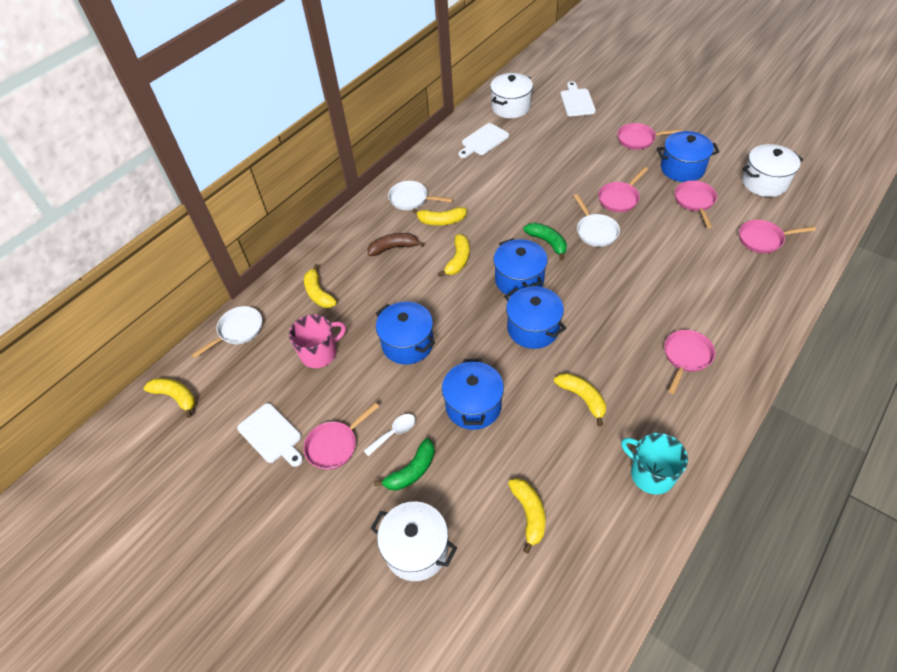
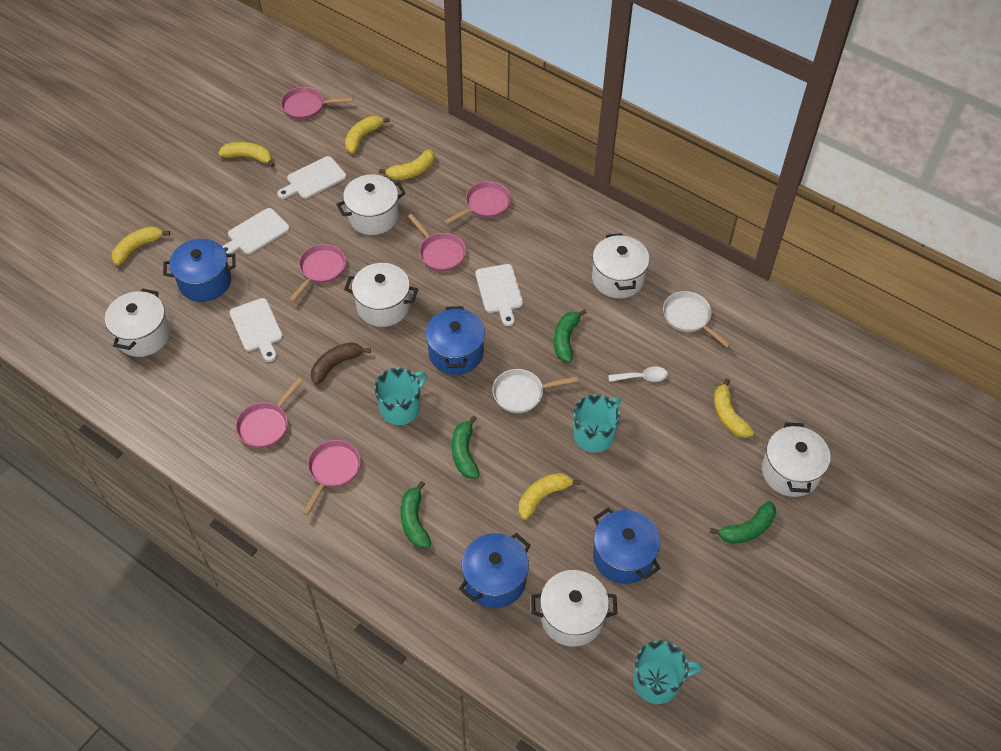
blue pot: 5 -> 4
green banana: 2 -> 4
pink mug: 1 -> 0
turquoise mug: 1 -> 3
white cutting board: 3 -> 4
white pan: 3 -> 2
white pot: 3 -> 6

